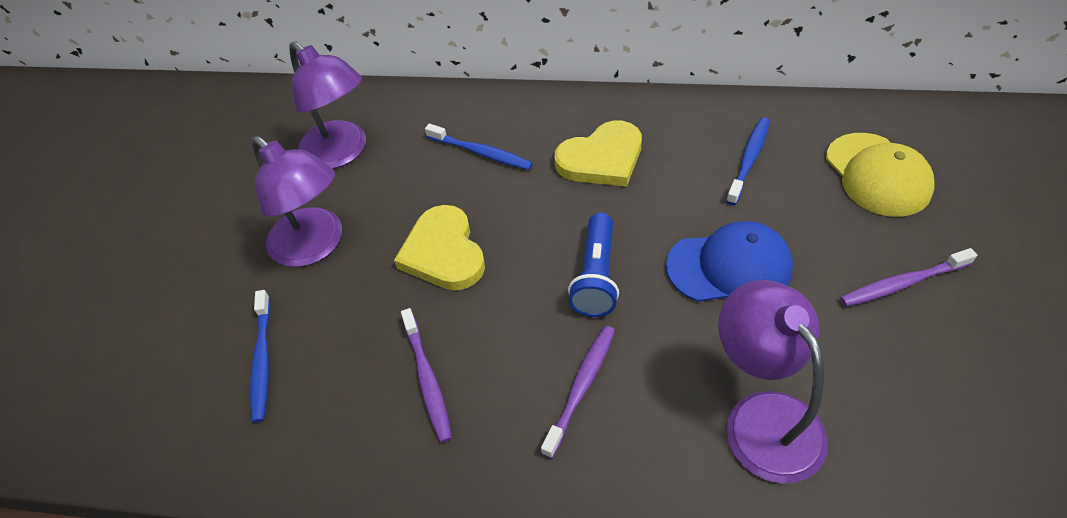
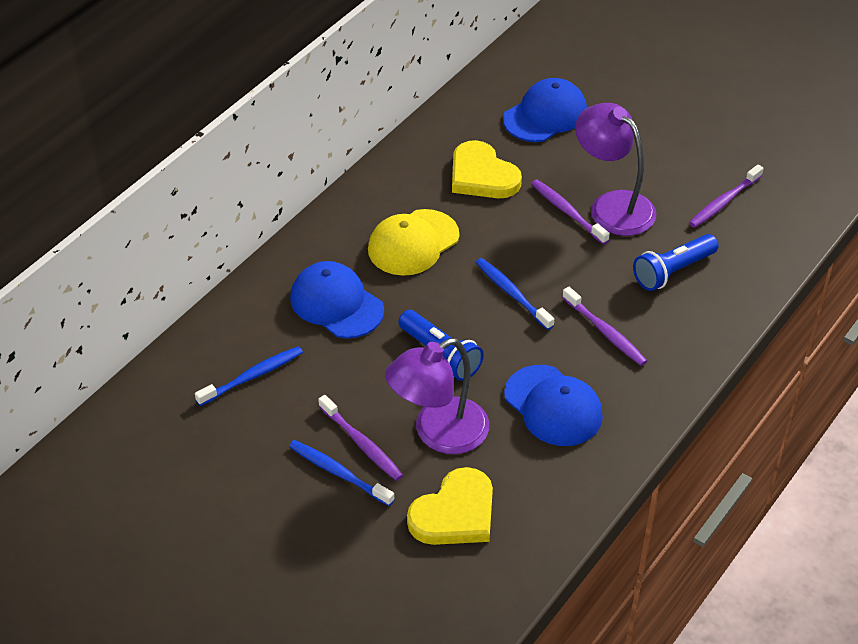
blue cap: 1 -> 3
blue flashlight: 1 -> 2
purple lamp: 3 -> 2
purple toothbrush: 3 -> 4

